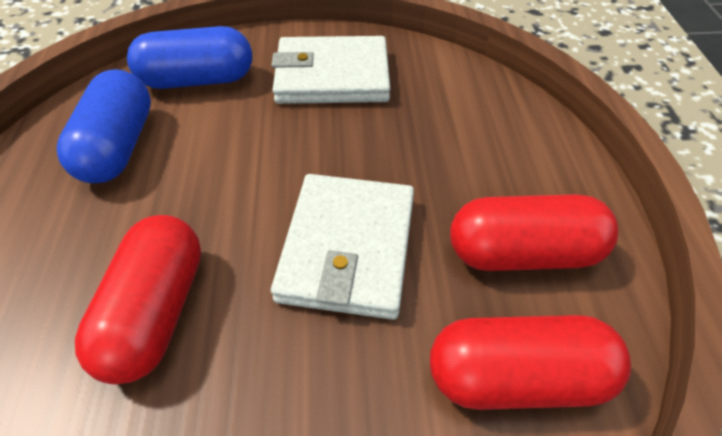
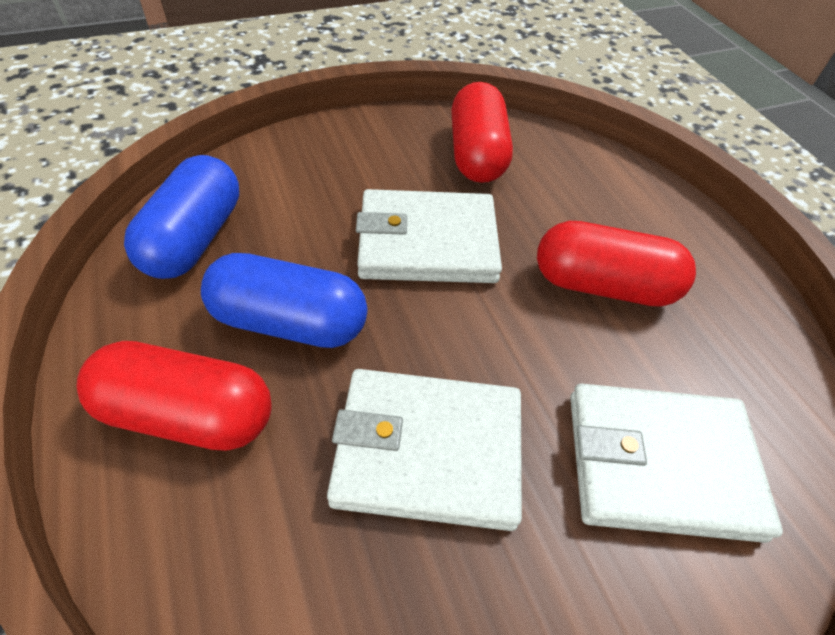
white wallet: 2 -> 3

